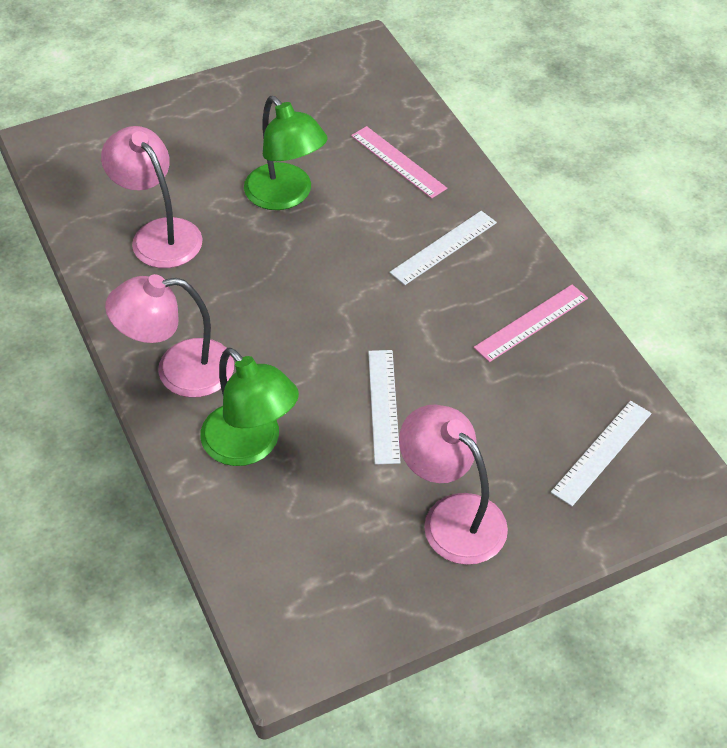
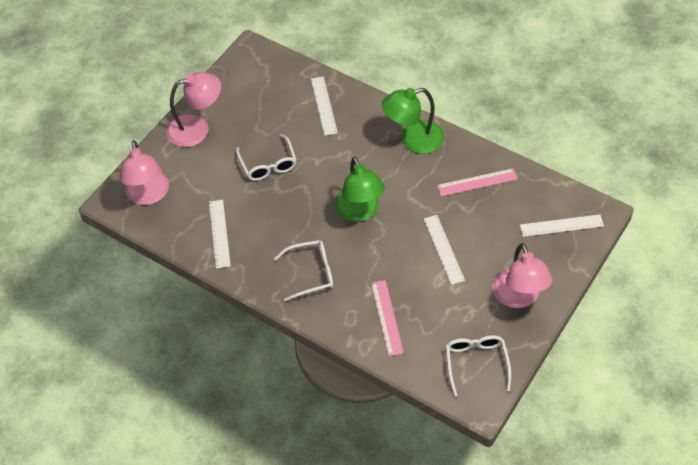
white glasses: 0 -> 3
white ruler: 3 -> 4

